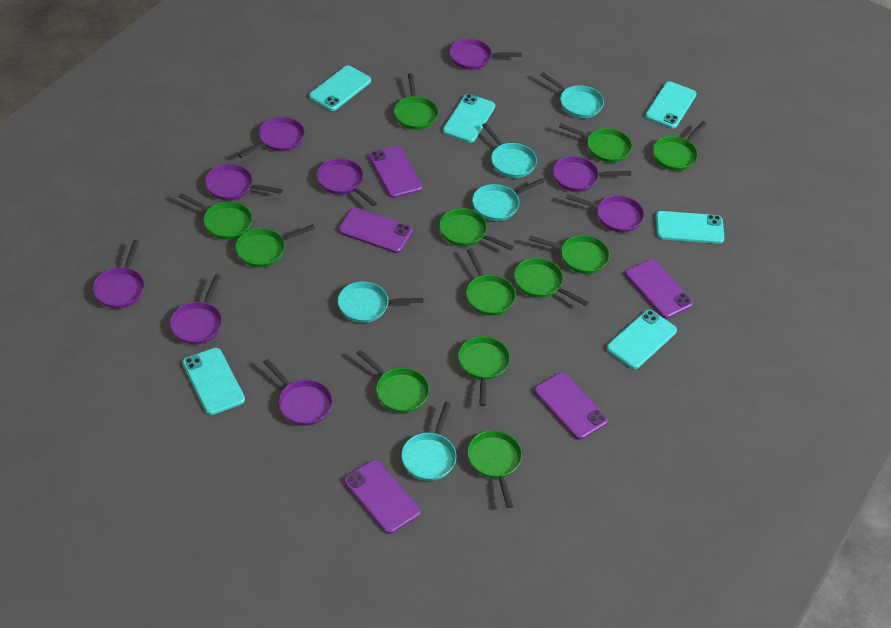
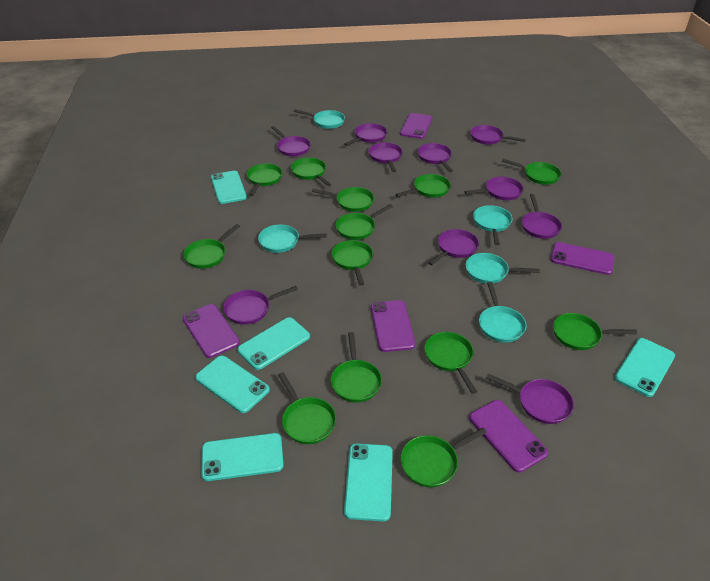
green pan: 12 -> 13
purple pan: 9 -> 10

